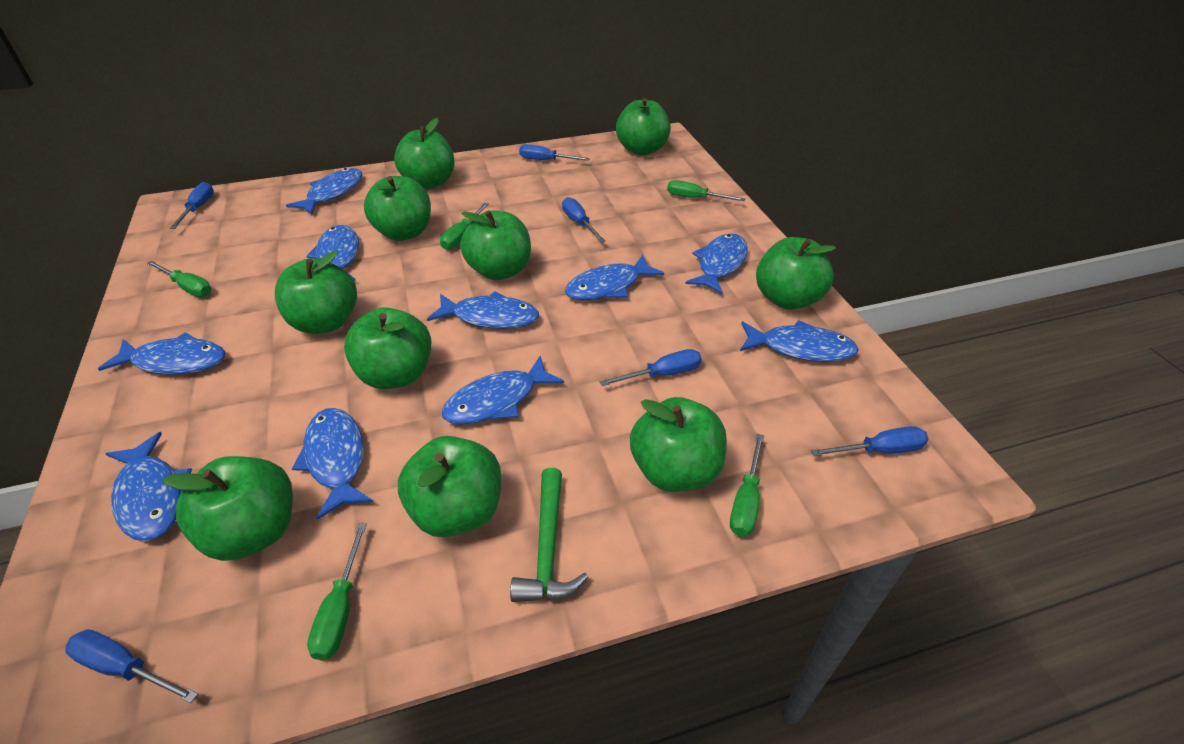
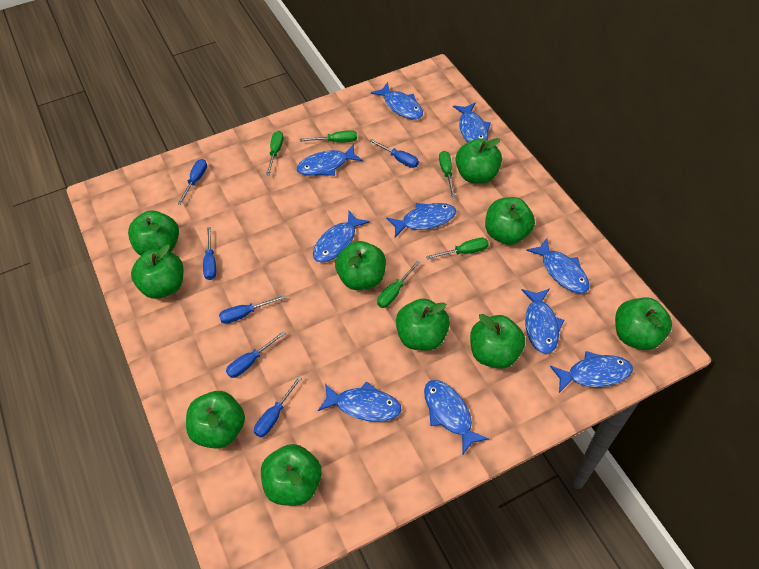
green hammer: 1 -> 0

